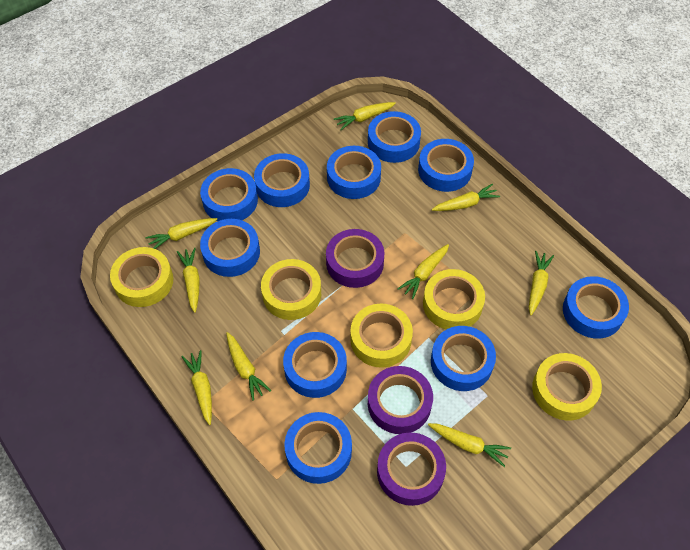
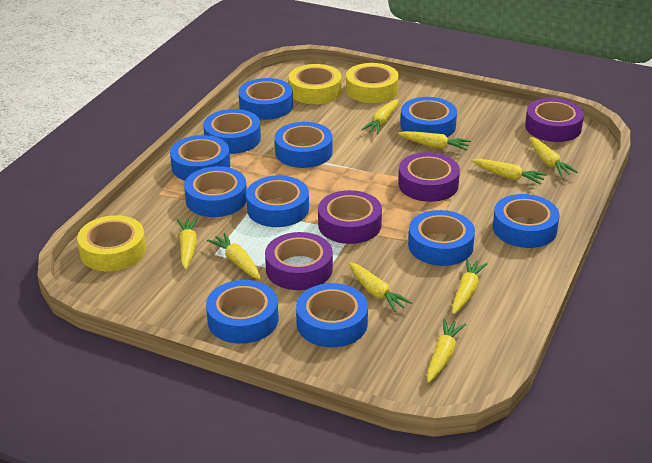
blue tape: 10 -> 11
purple tape: 3 -> 4
yellow tape: 5 -> 3

